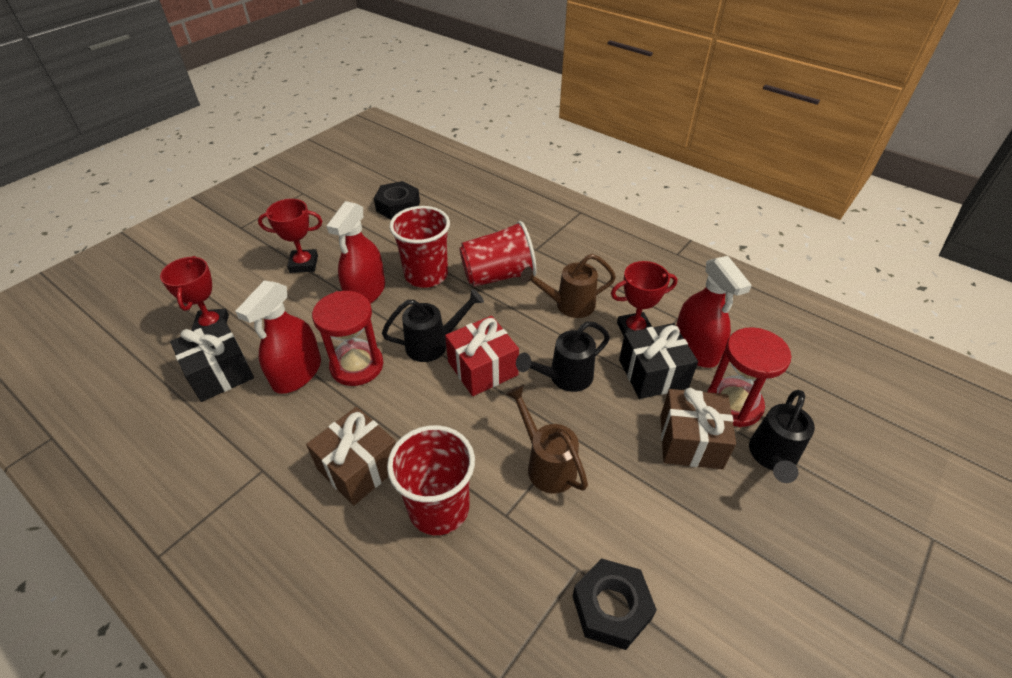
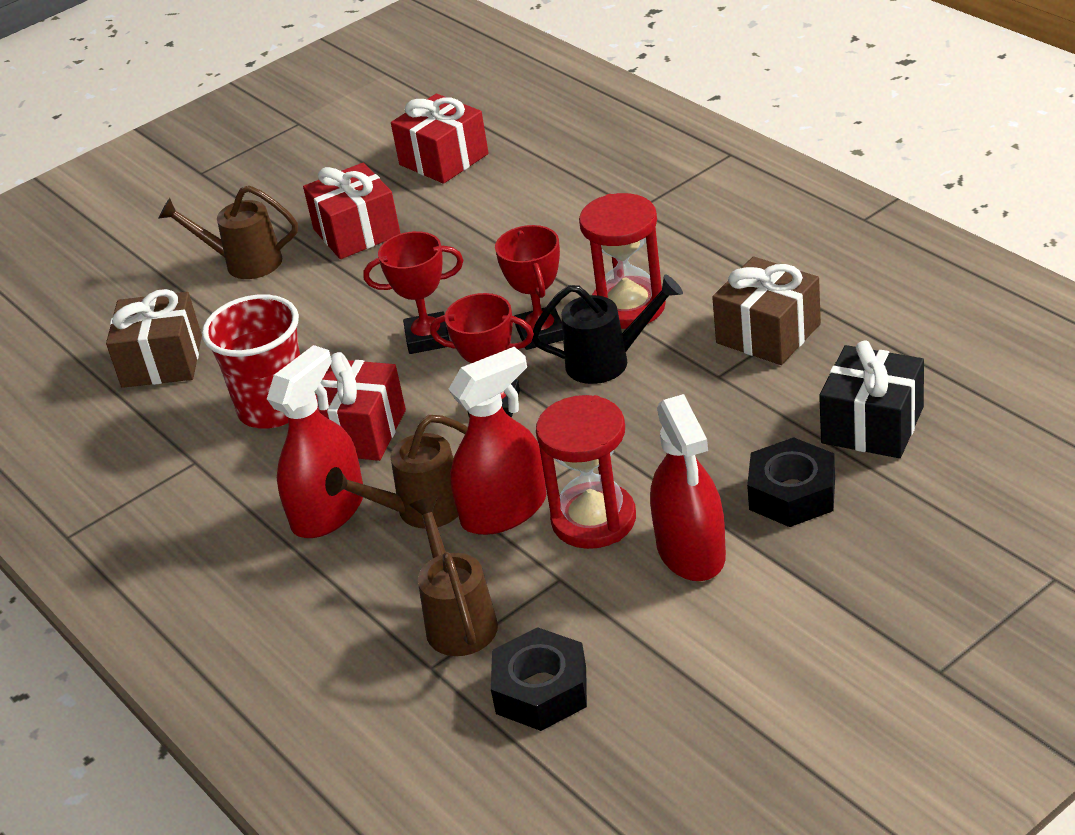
black gift: 2 -> 1
black watering can: 3 -> 1
brown watering can: 2 -> 3
red cup: 3 -> 1
red gift: 1 -> 3

